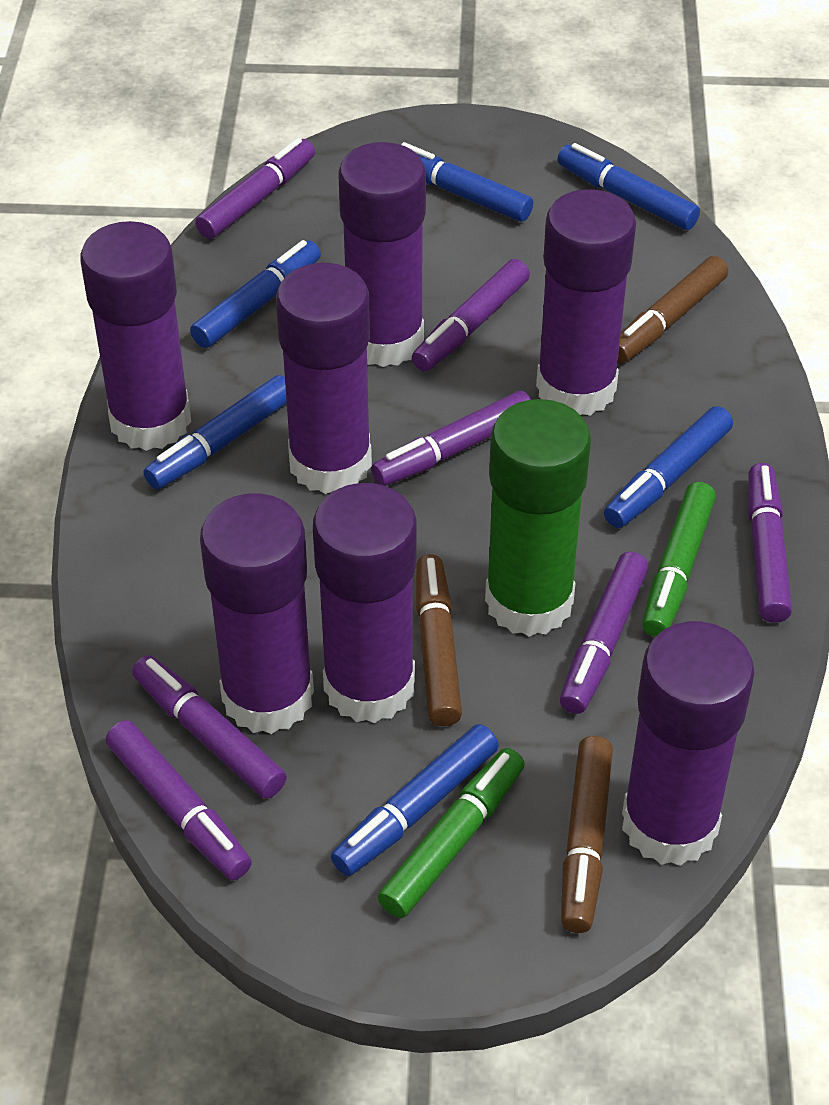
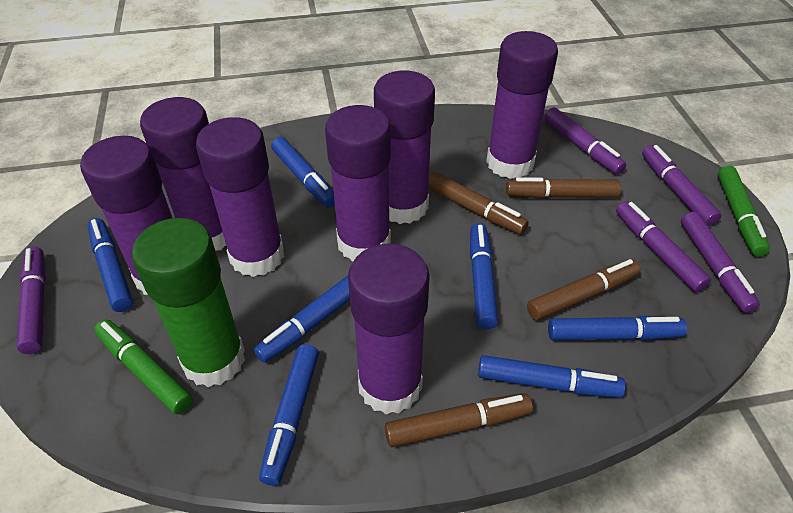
blue marker: 6 -> 7
brown marker: 3 -> 4
purple marker: 7 -> 5

